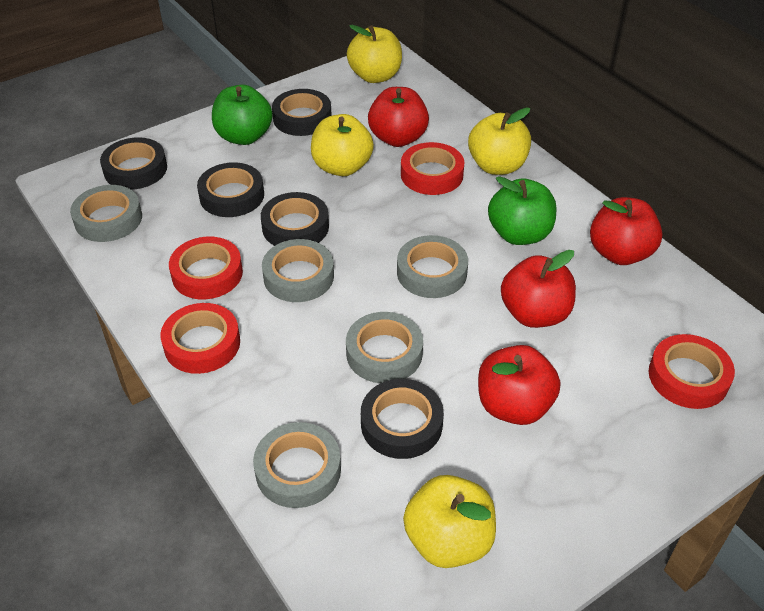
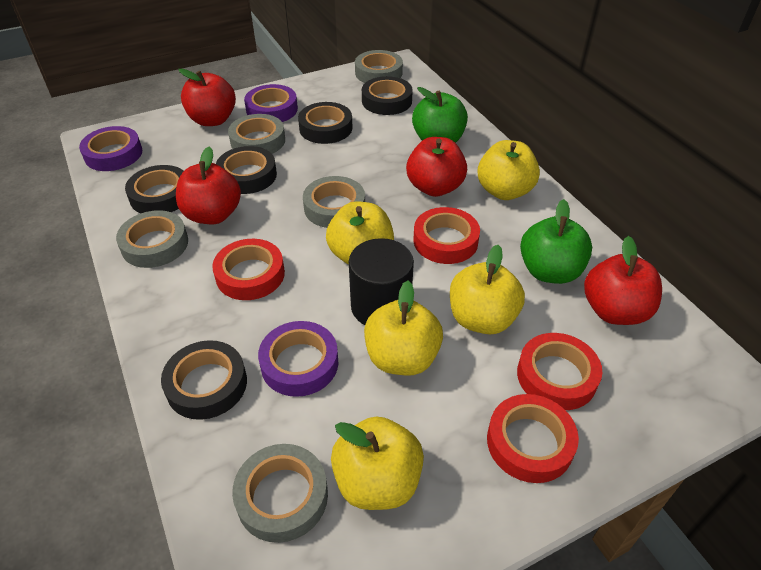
black cylinder: 0 -> 1
purple tape: 0 -> 3
yellow apple: 4 -> 5

